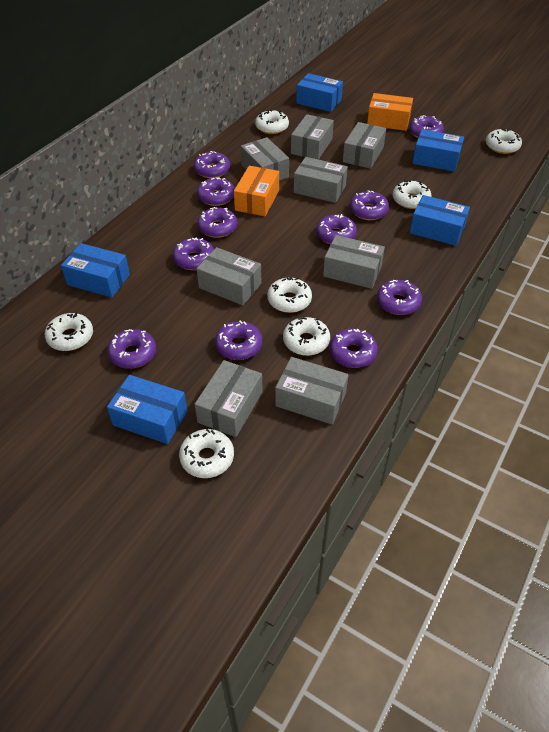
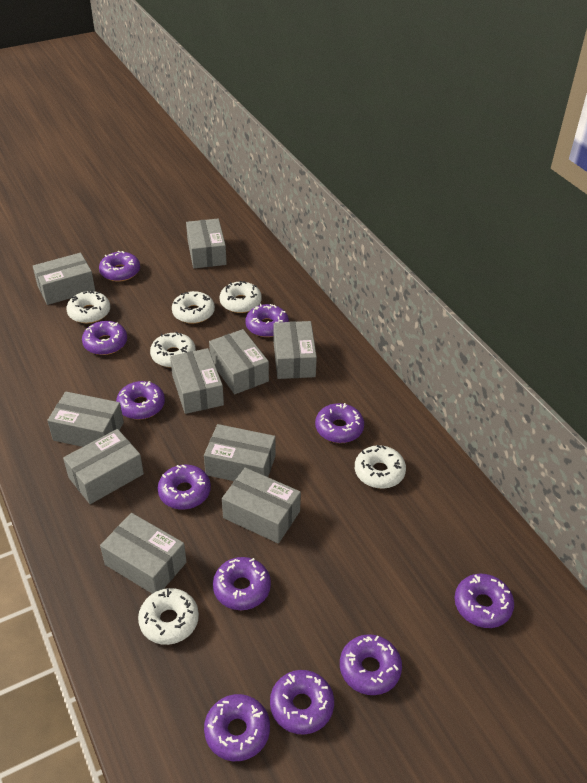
blue box: 5 -> 0
grey box: 8 -> 10
orange box: 2 -> 0
white donut: 7 -> 6

